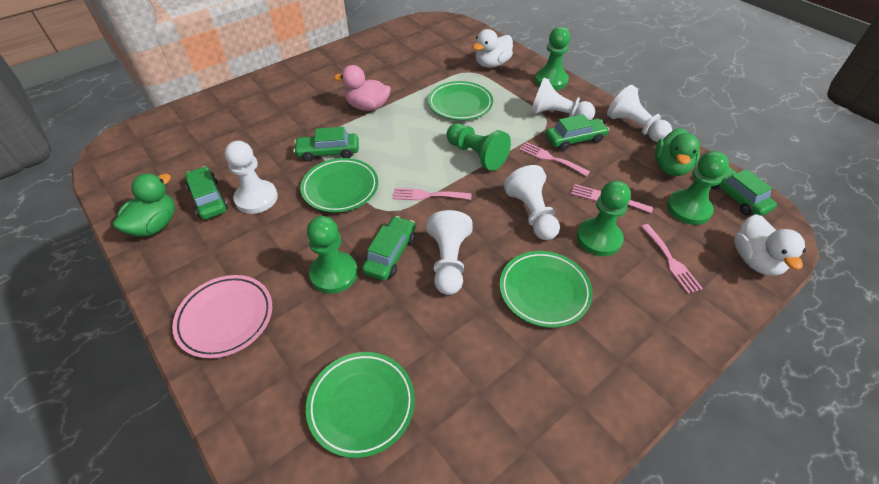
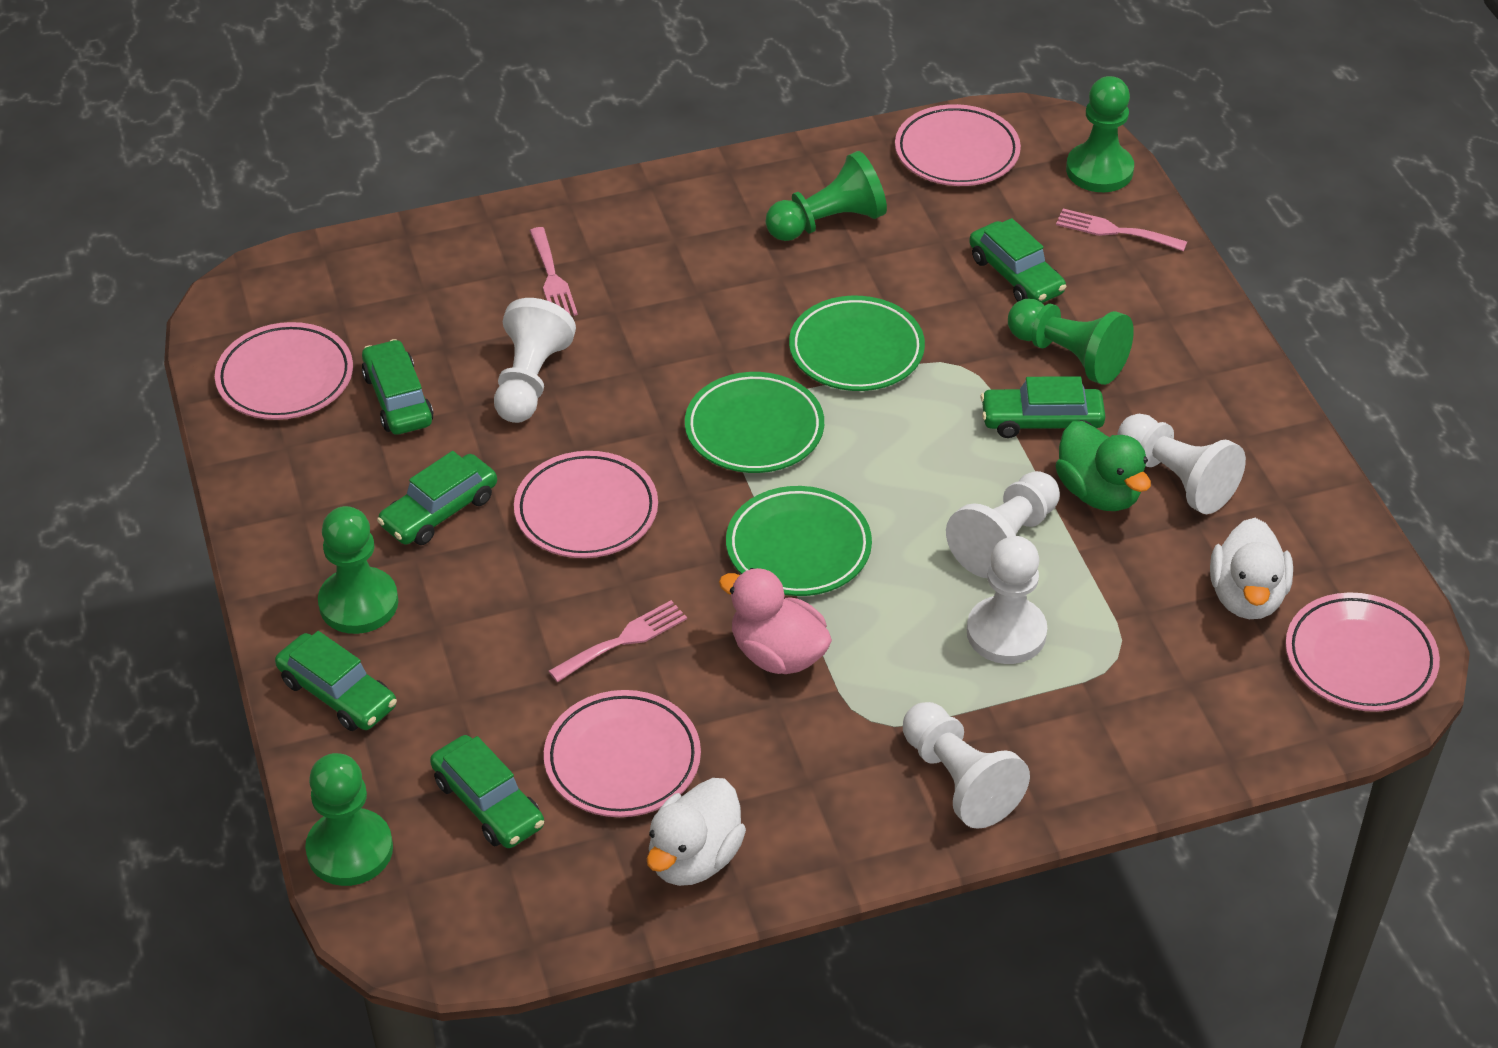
green car: 5 -> 6
green duck: 2 -> 1
green plate: 4 -> 3
pink fork: 4 -> 3
pink plate: 1 -> 5

